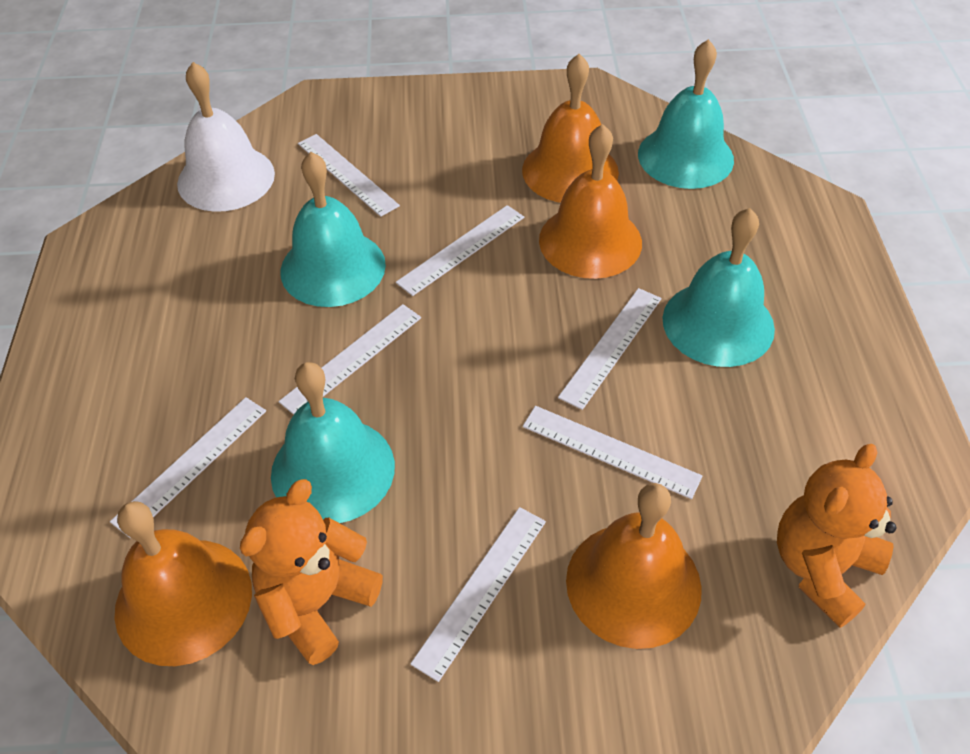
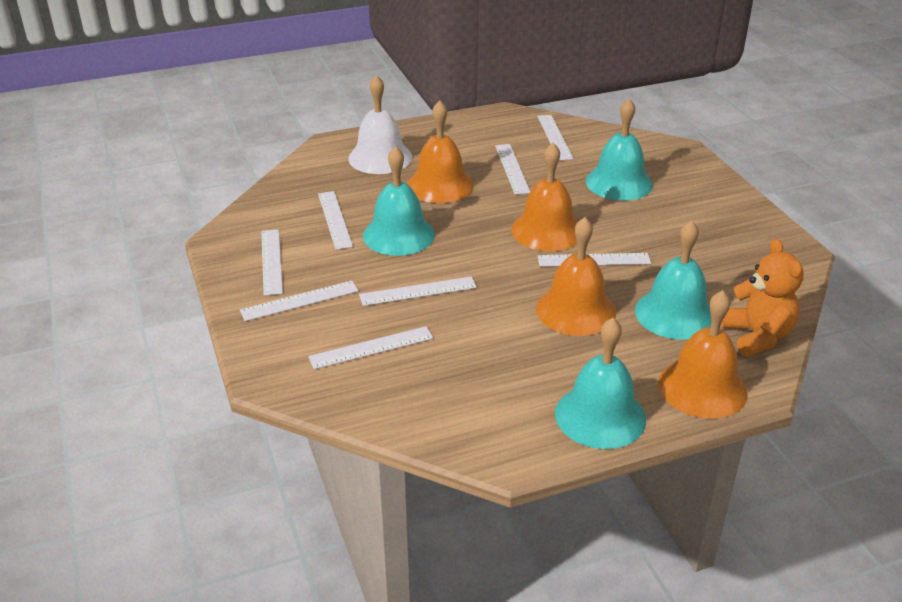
orange teddy bear: 2 -> 1
white ruler: 7 -> 8

